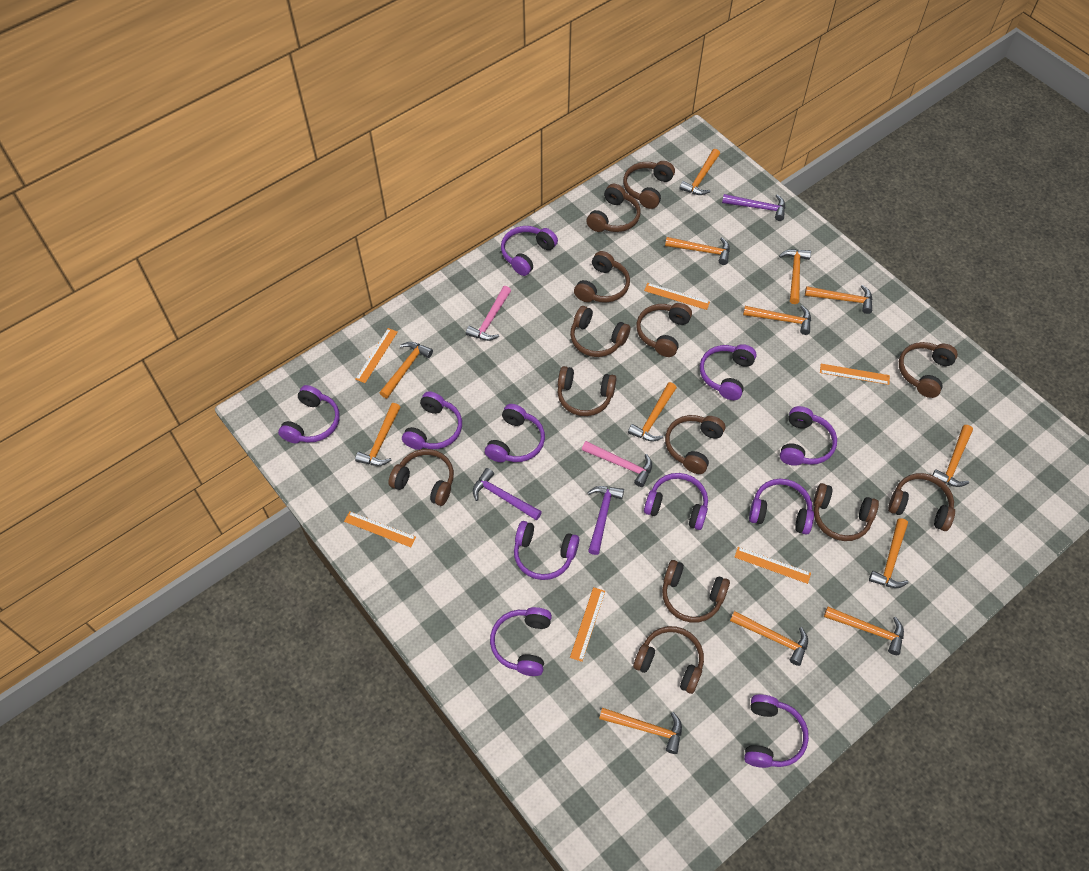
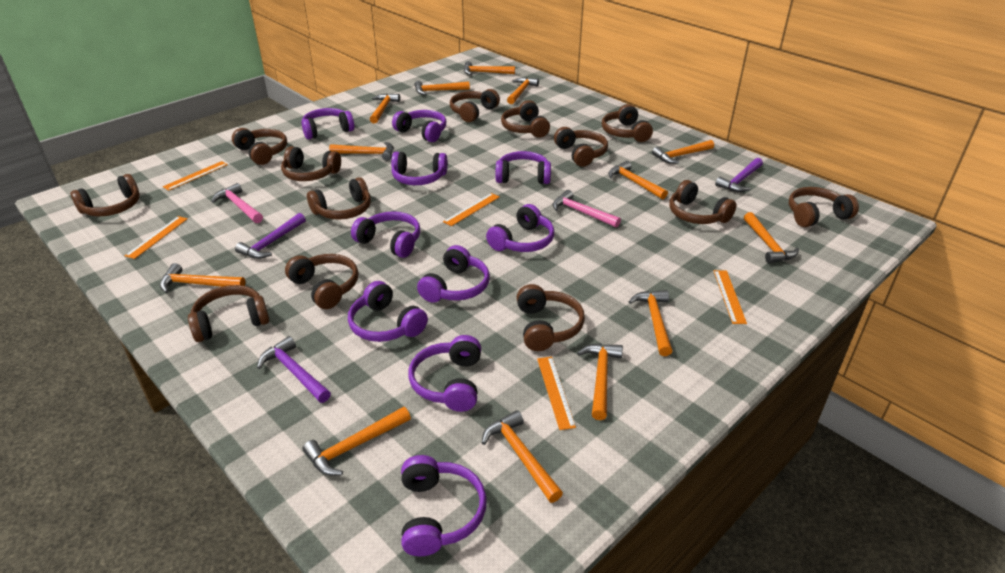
orange ruler: 6 -> 5
purple headphones: 11 -> 10

